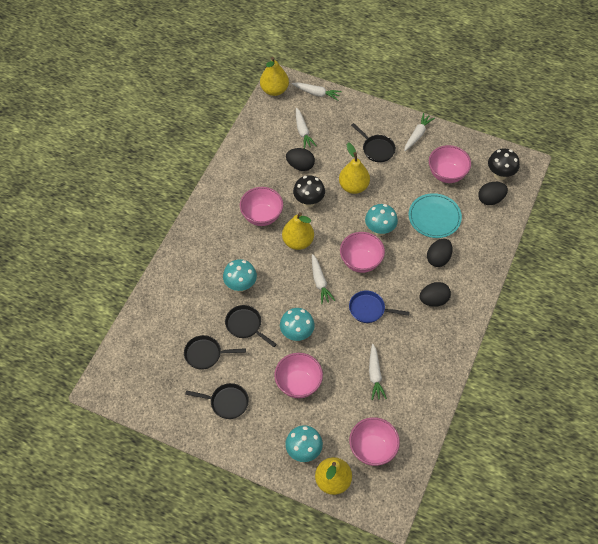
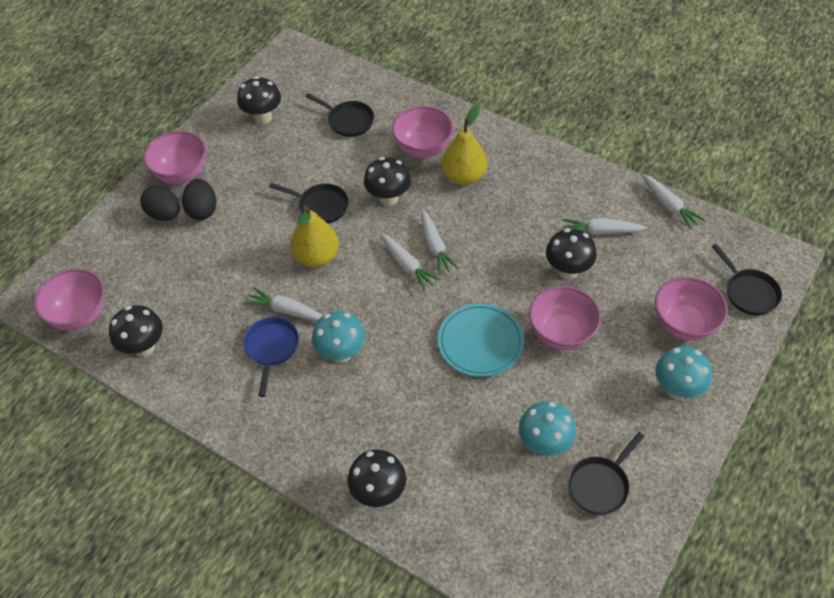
black egg: 4 -> 2
black mushroom: 2 -> 5
turquoise mushroom: 4 -> 3
yellow pear: 4 -> 2

